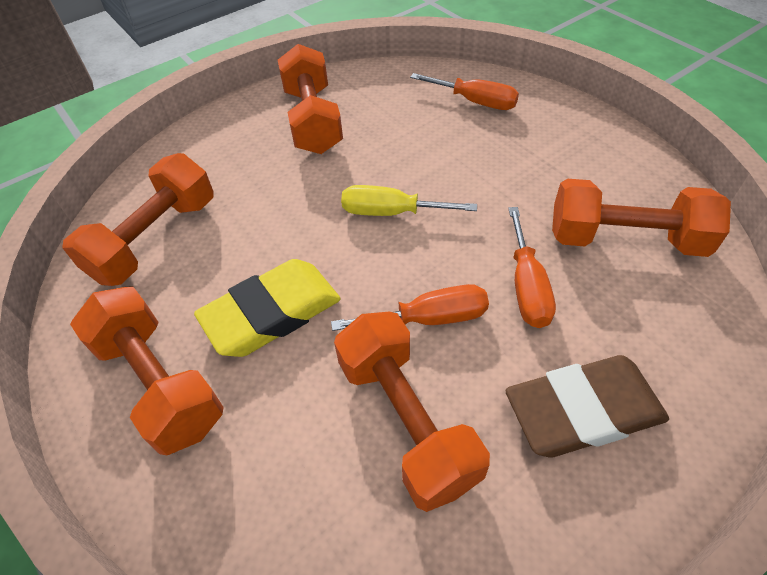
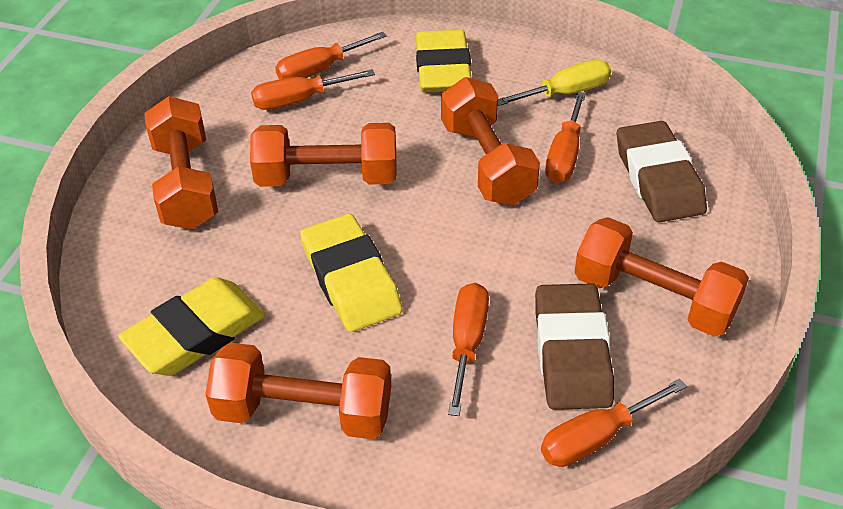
brown eraser: 1 -> 2
orange screwdriver: 3 -> 5
yellow eraser: 1 -> 3

